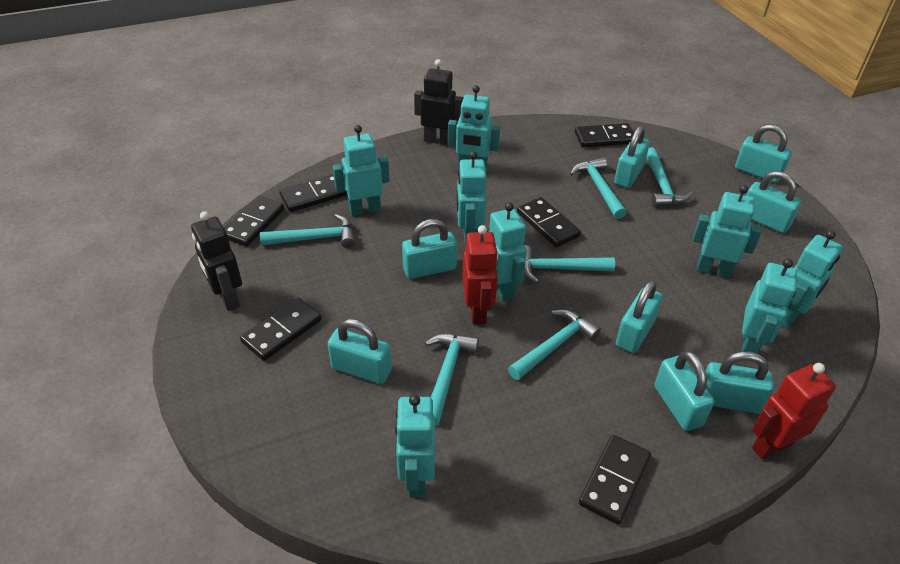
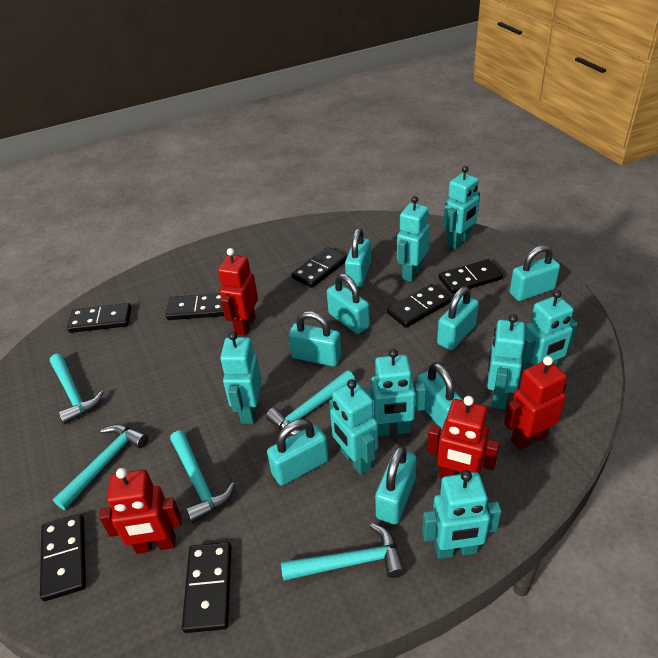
black domino: 6 -> 7
black robot: 2 -> 0
red robot: 2 -> 4
turquoise hammer: 6 -> 5

